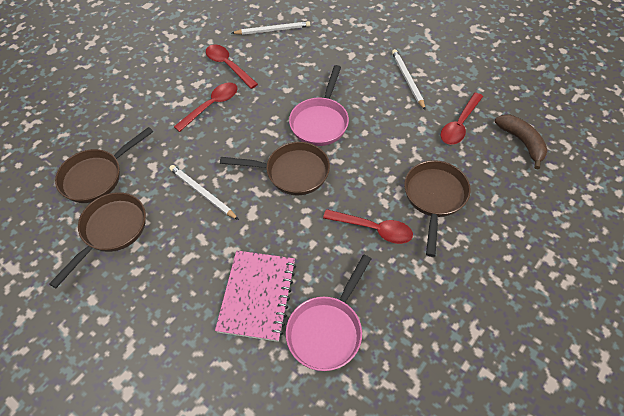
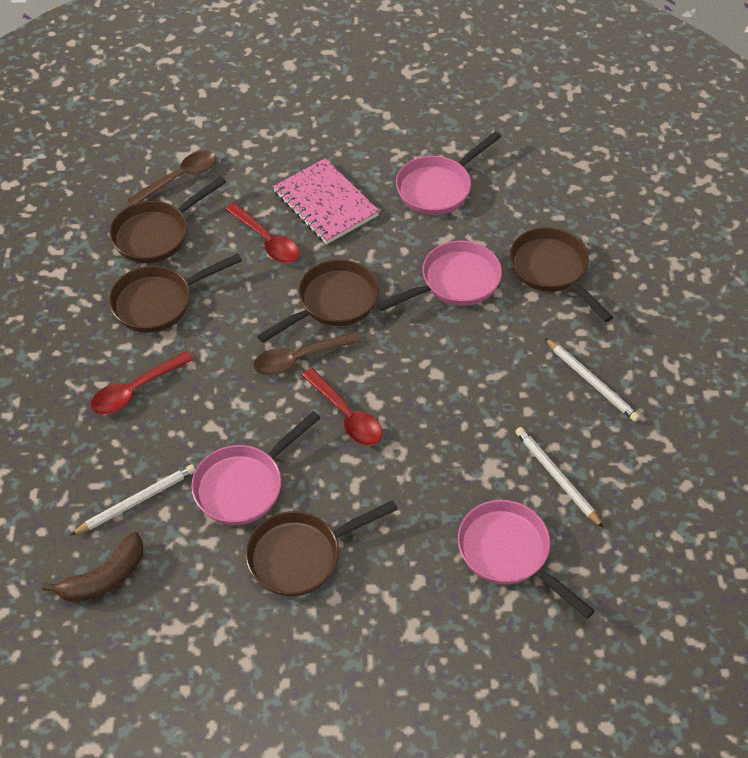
brown pan: 4 -> 5
brown spoon: 0 -> 2
pink pan: 2 -> 4
red spoon: 4 -> 3

